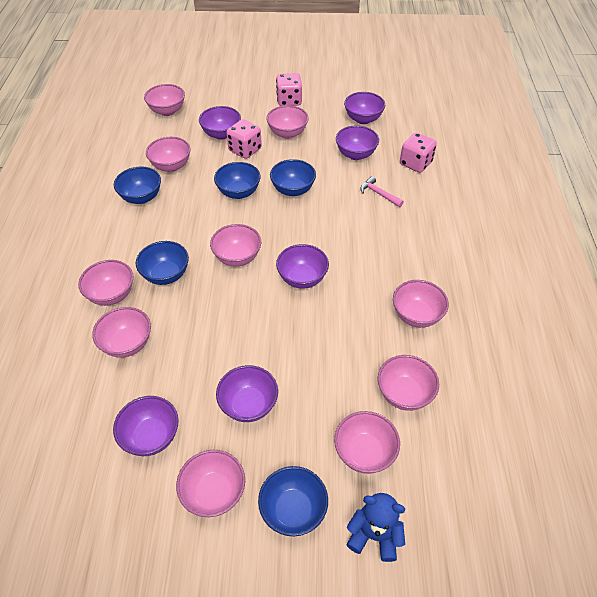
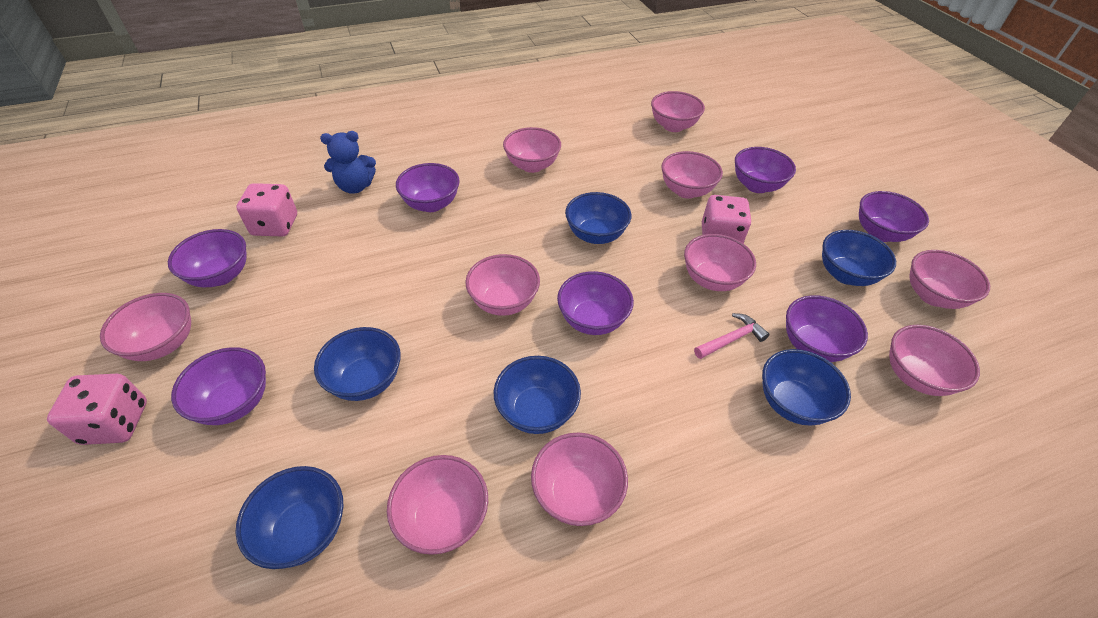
blue bowl: 5 -> 6
purple bowl: 6 -> 7

